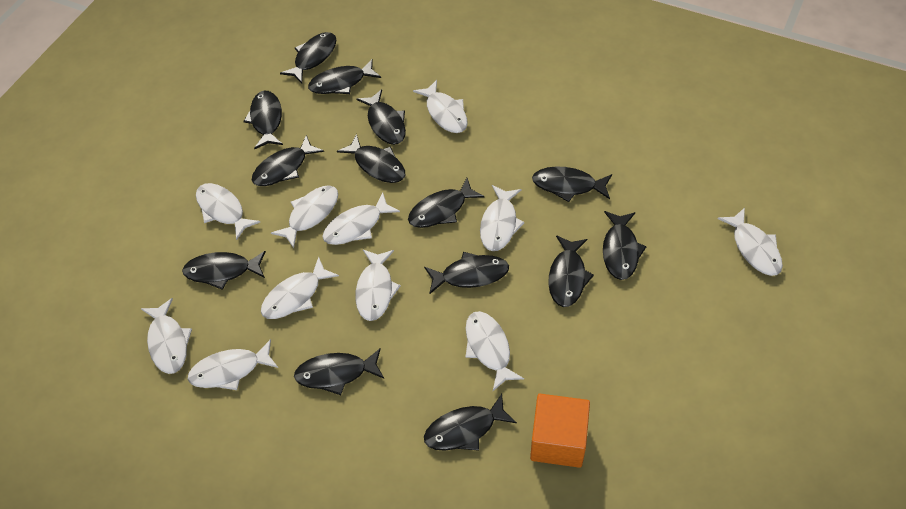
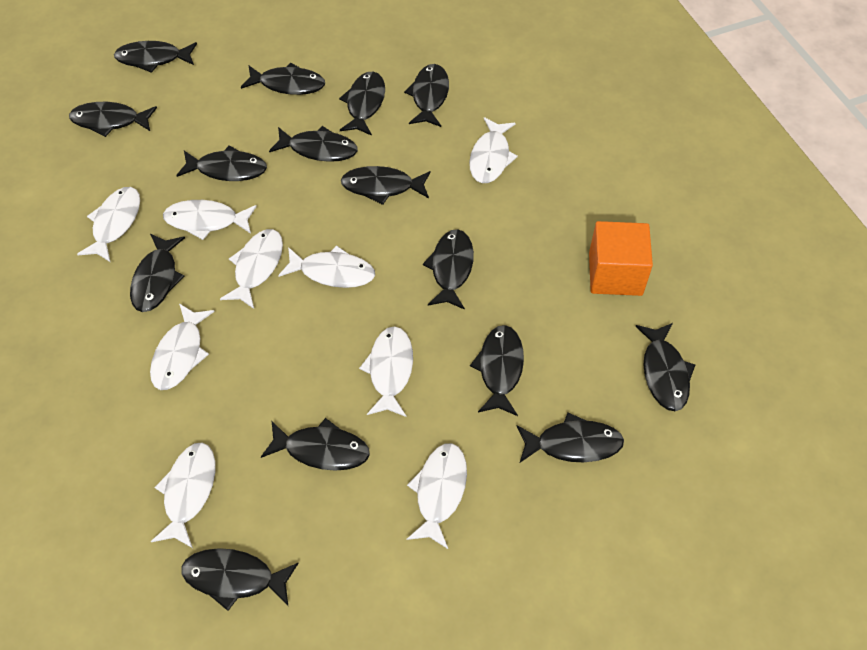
black fish: 14 -> 15
white fish: 11 -> 9

